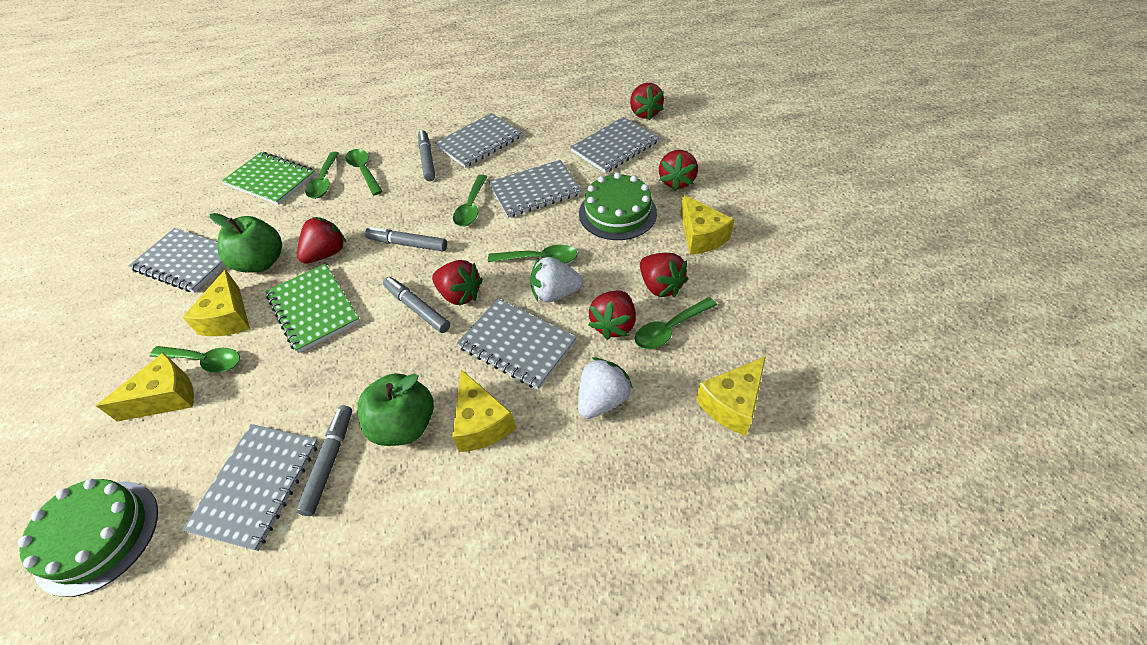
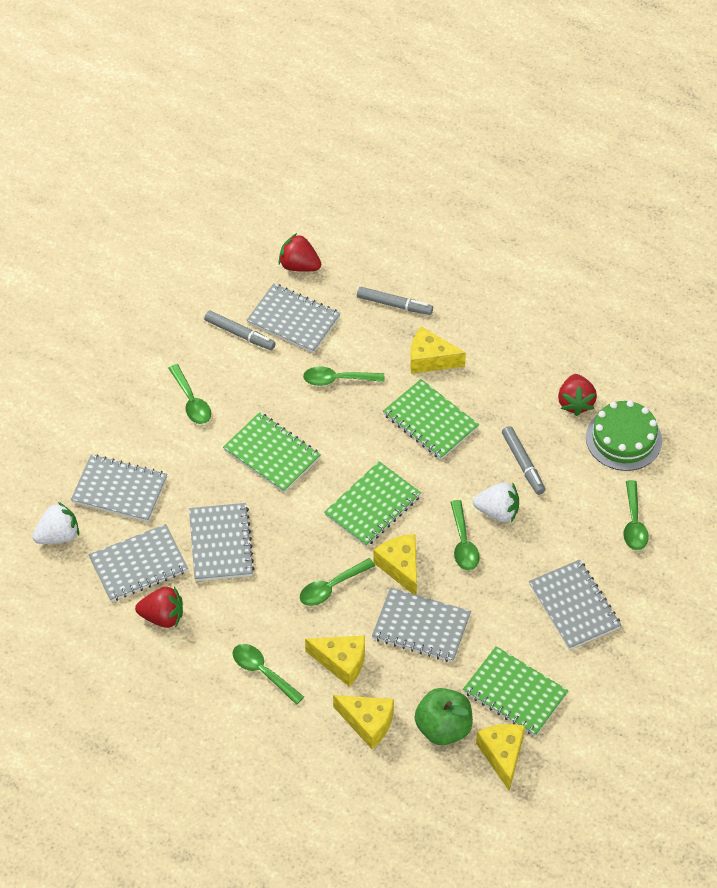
green apple: 2 -> 1
green cake: 2 -> 1
green notebook: 2 -> 4
grey marker: 4 -> 3
red strawberry: 6 -> 3

